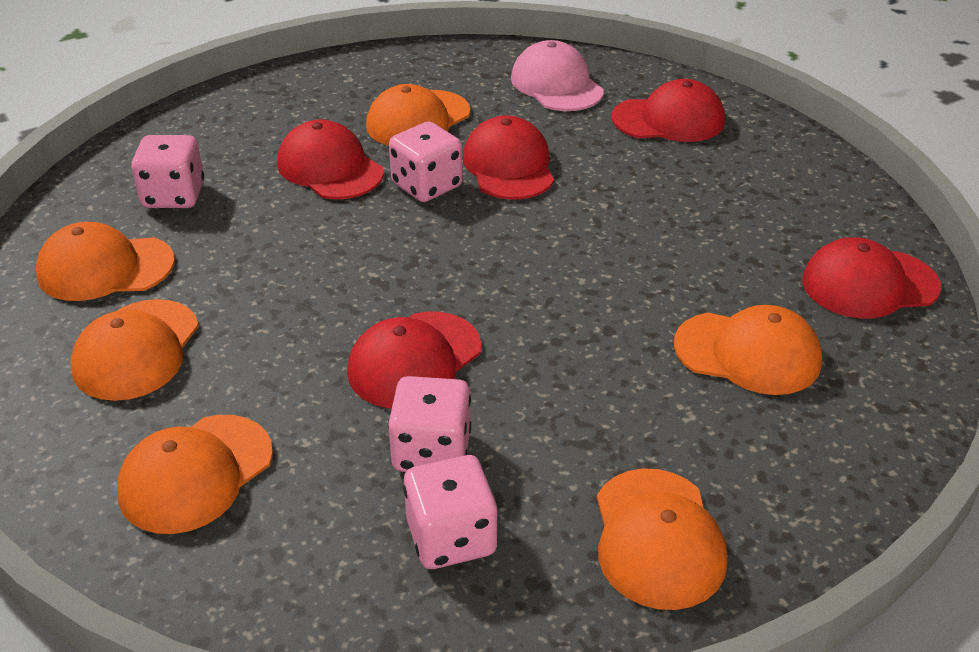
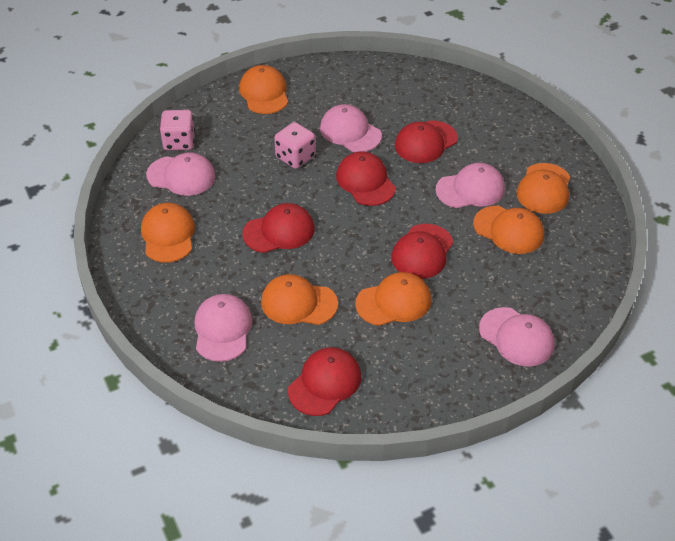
pink cap: 1 -> 5
pink dice: 4 -> 2

